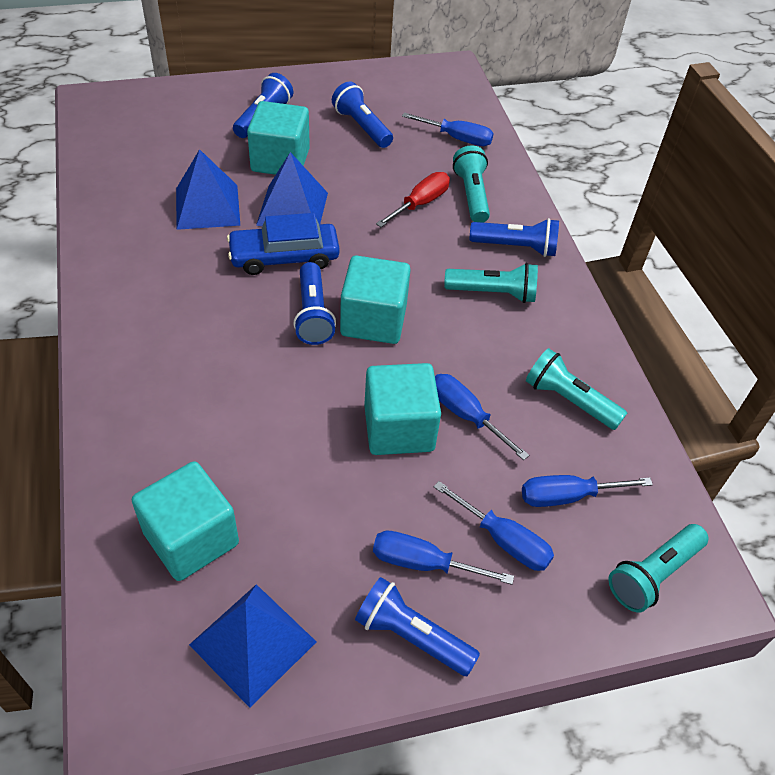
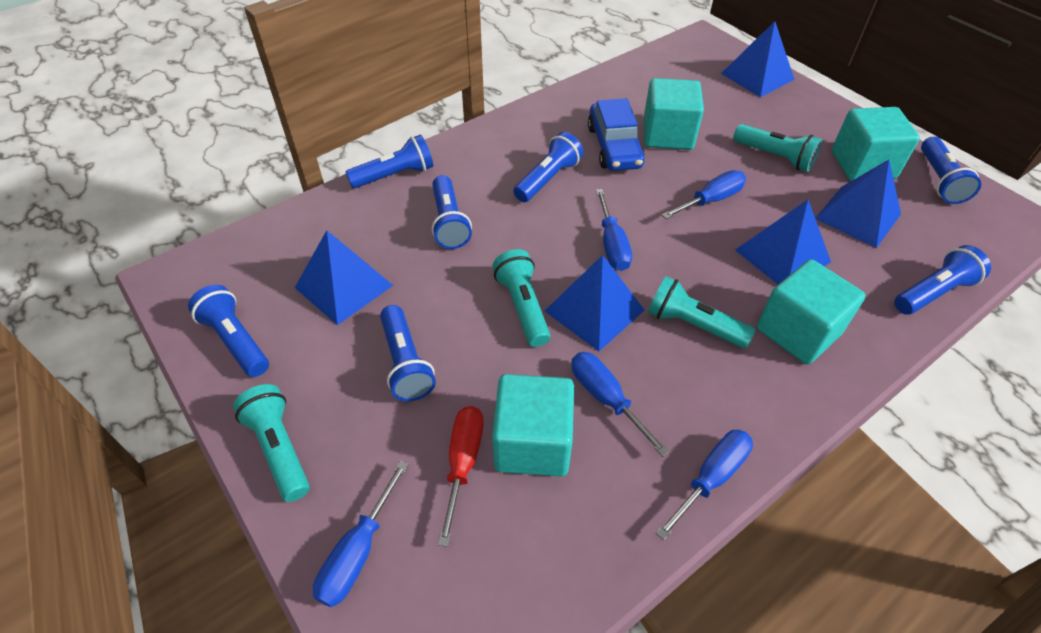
blue flashlight: 5 -> 7
blue pyramid: 3 -> 5

